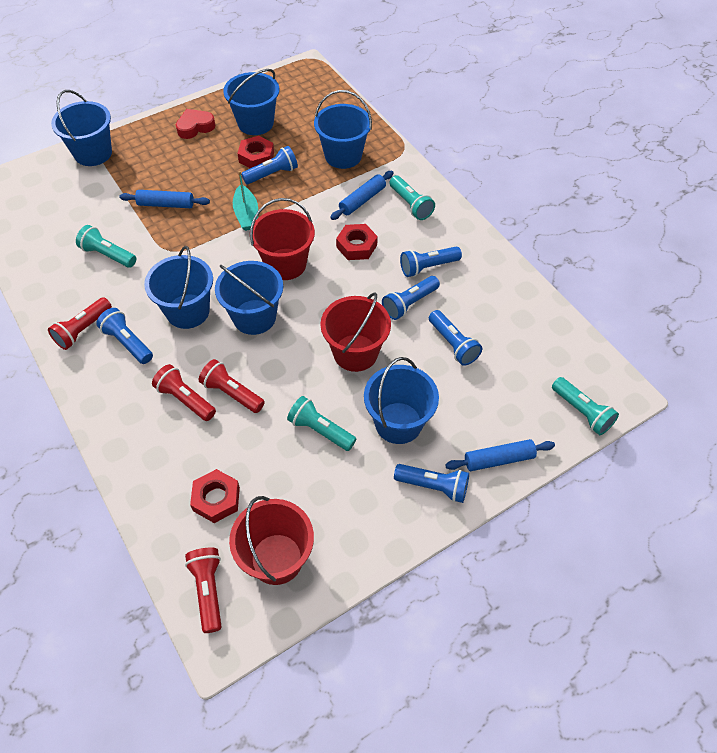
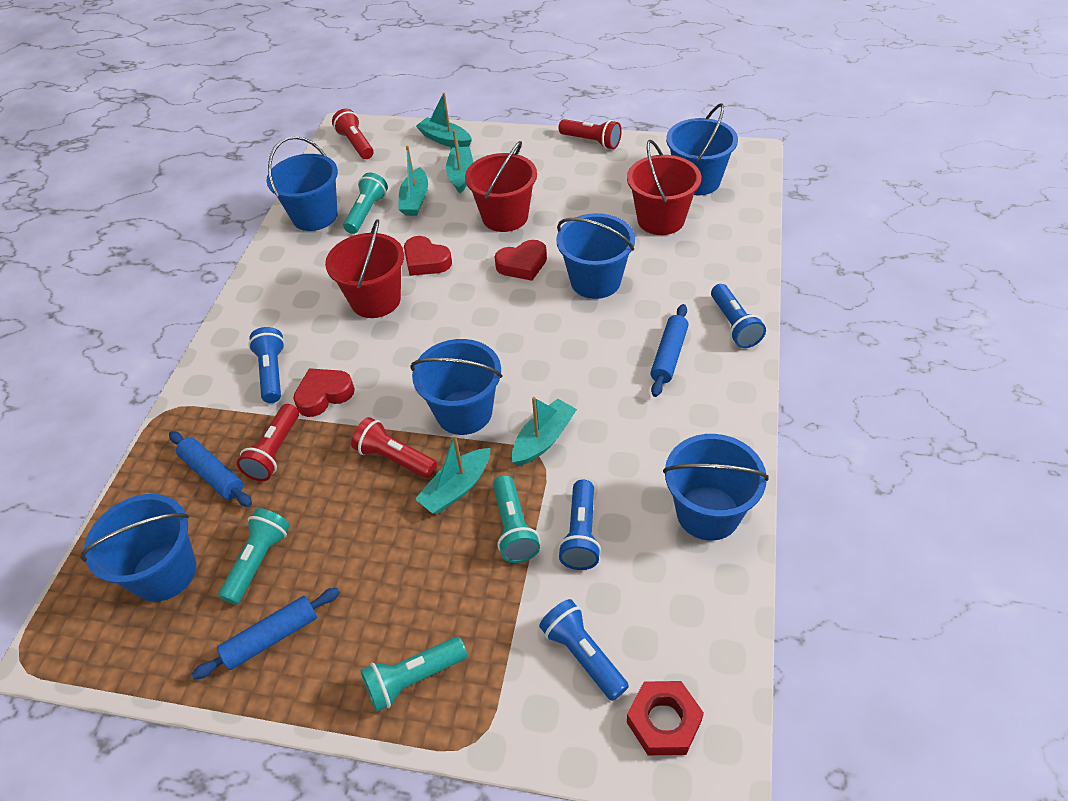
blue flashlight: 6 -> 4
red heart: 1 -> 3
red nut: 3 -> 1
turquoise boat: 1 -> 5

